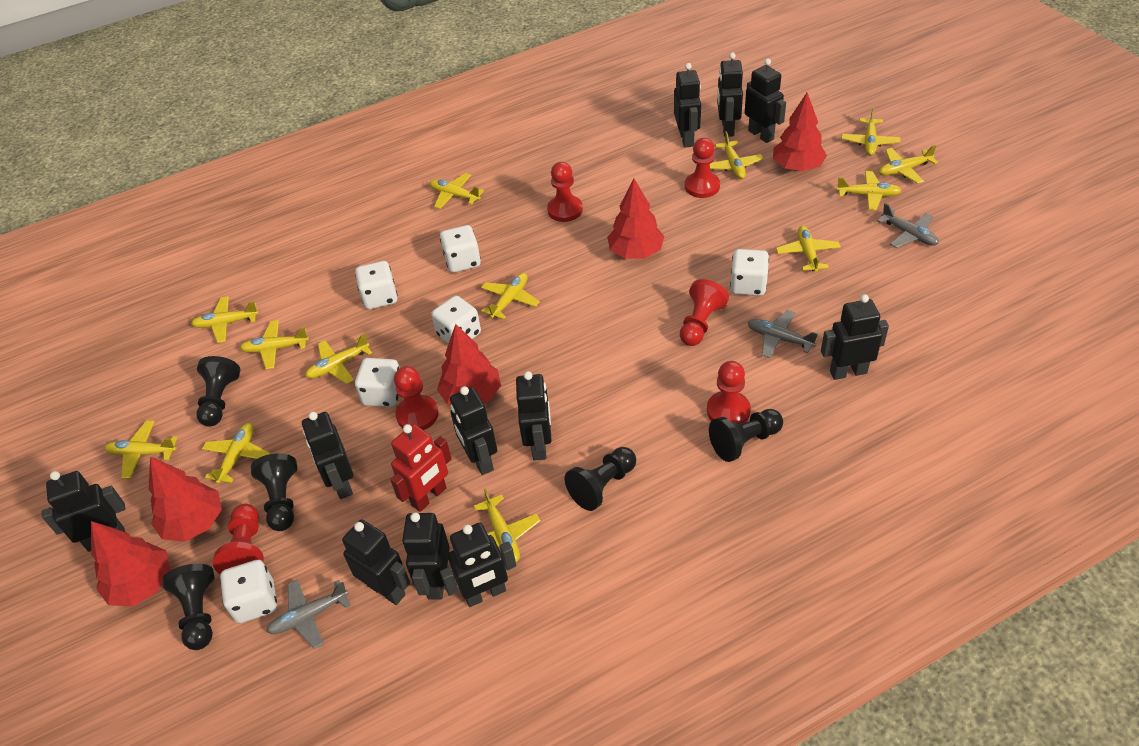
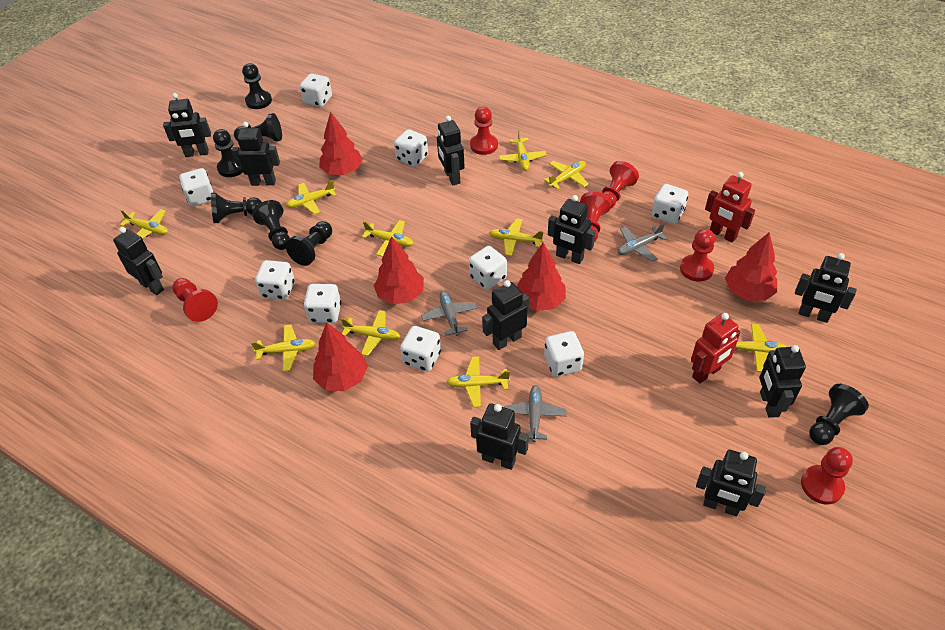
black pawn: 5 -> 7
black robot: 11 -> 10
red robot: 1 -> 2
white dice: 6 -> 9
yellow plane: 13 -> 10

